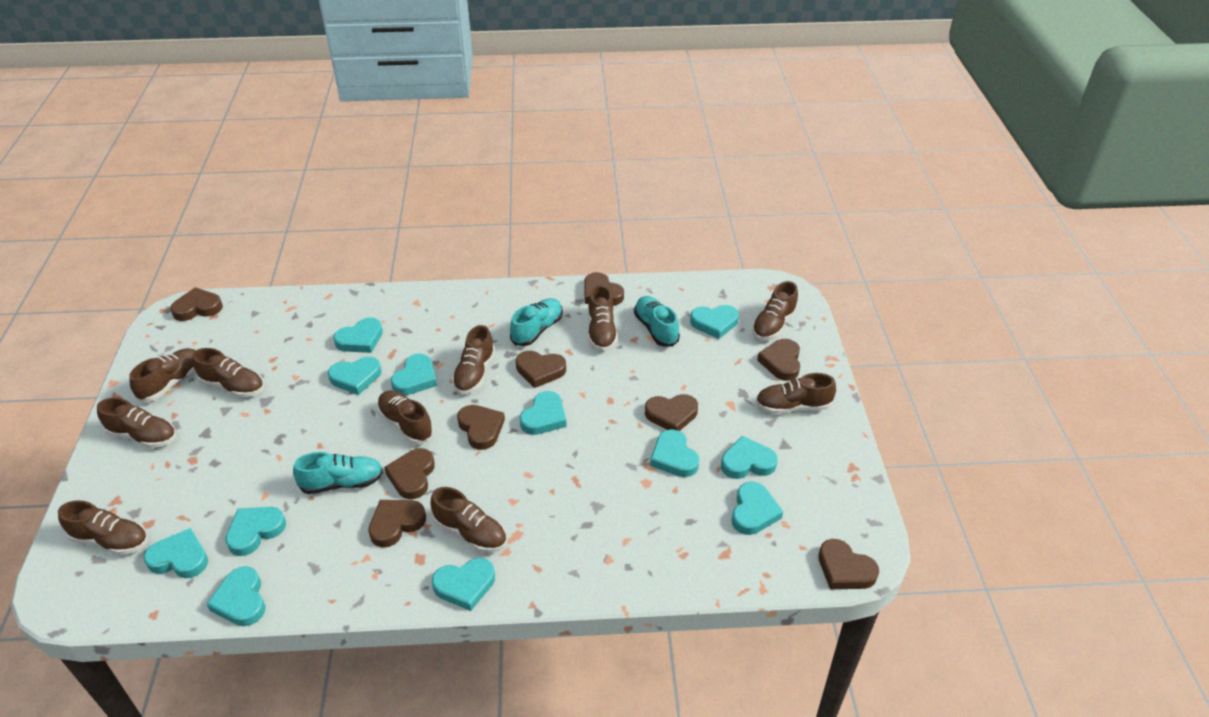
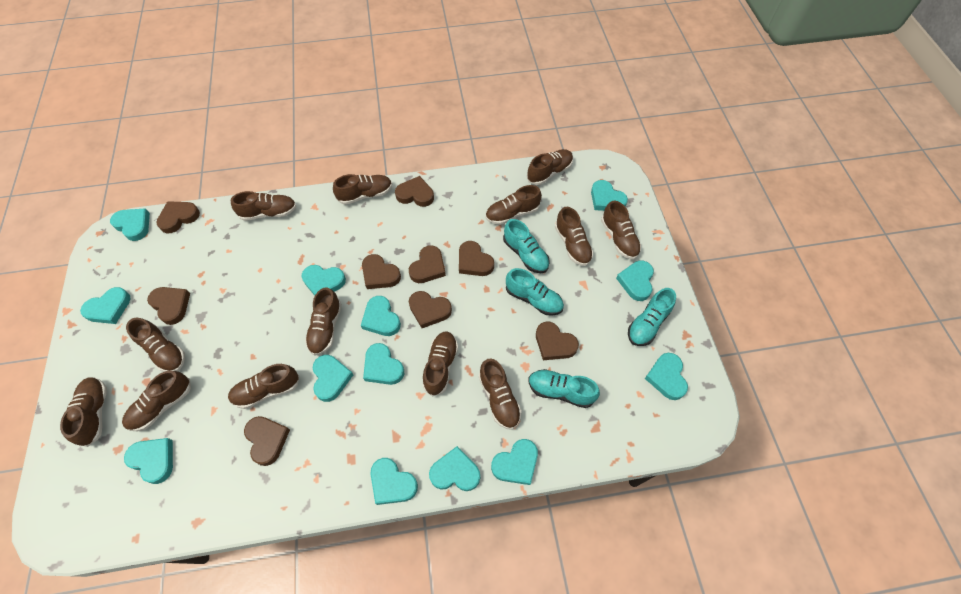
brown shoe: 10 -> 13
turquoise heart: 12 -> 13
turquoise shoe: 3 -> 4

